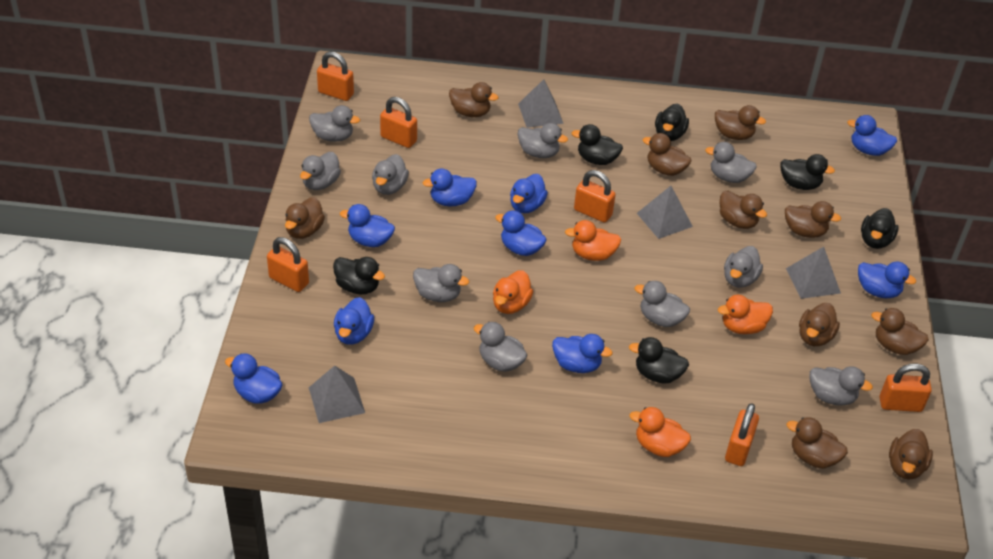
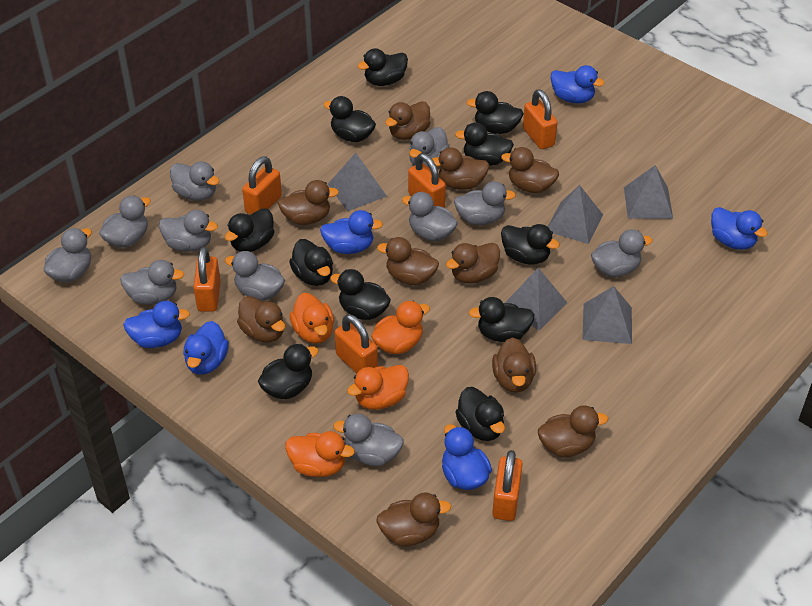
black duck: 6 -> 11
blue duck: 9 -> 6
grey duck: 10 -> 11
grey pyramid: 4 -> 5

